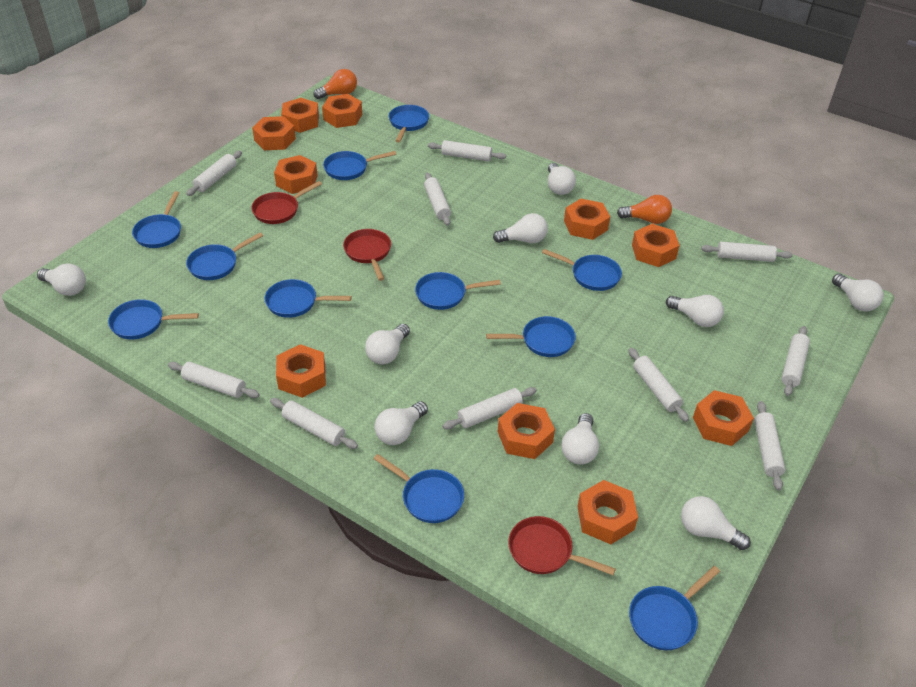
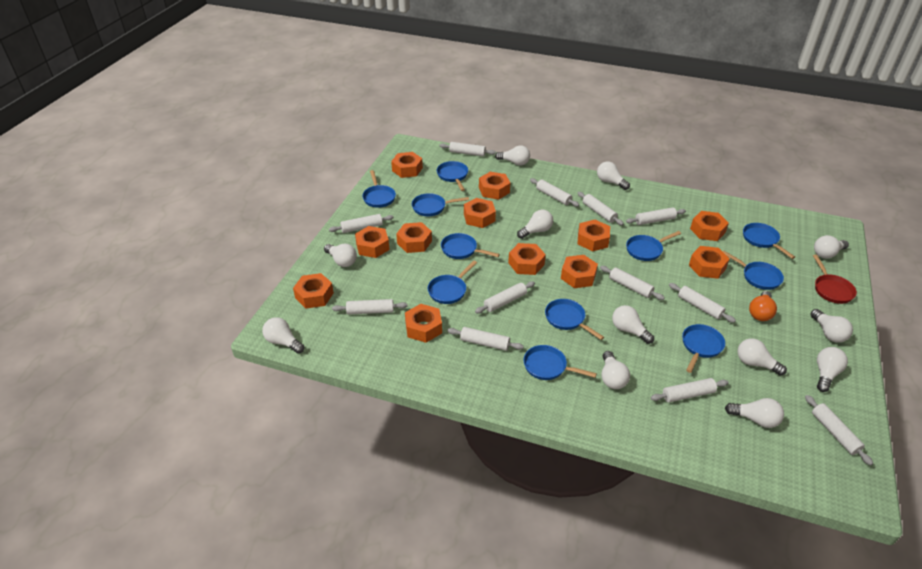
orange light bulb: 2 -> 1
orange nut: 10 -> 12
red pan: 3 -> 1
white light bulb: 9 -> 12
white rolling pin: 10 -> 12

